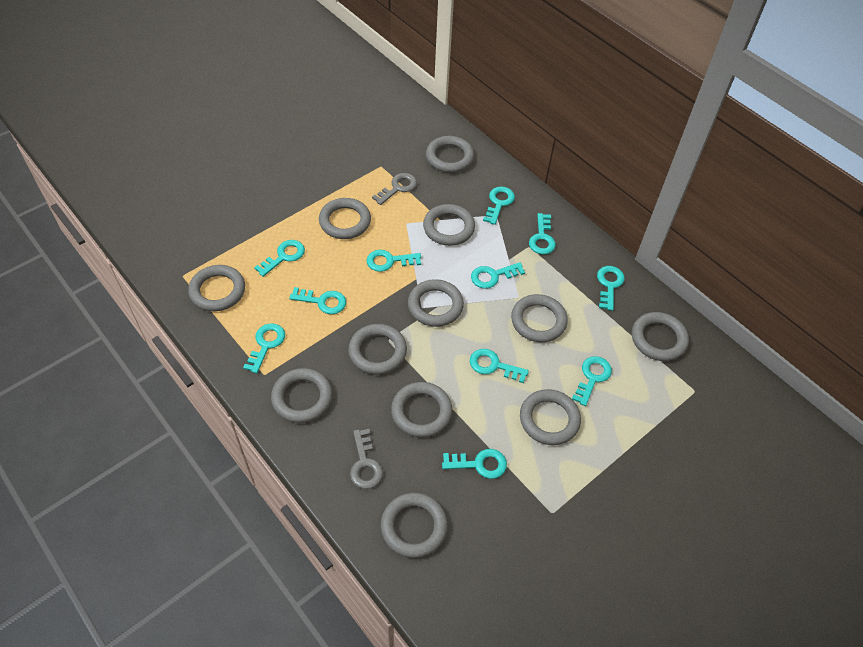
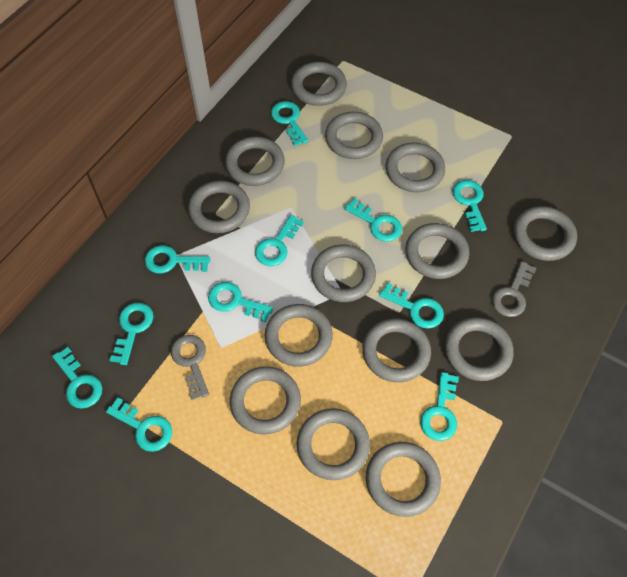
grey ring: 12 -> 14

